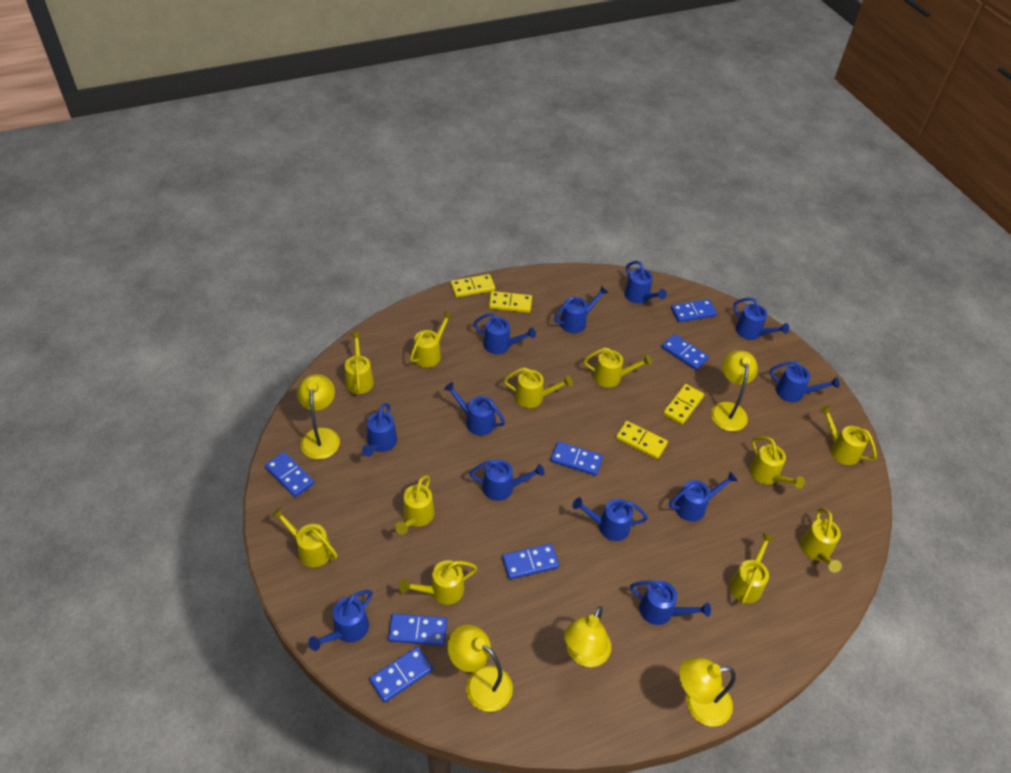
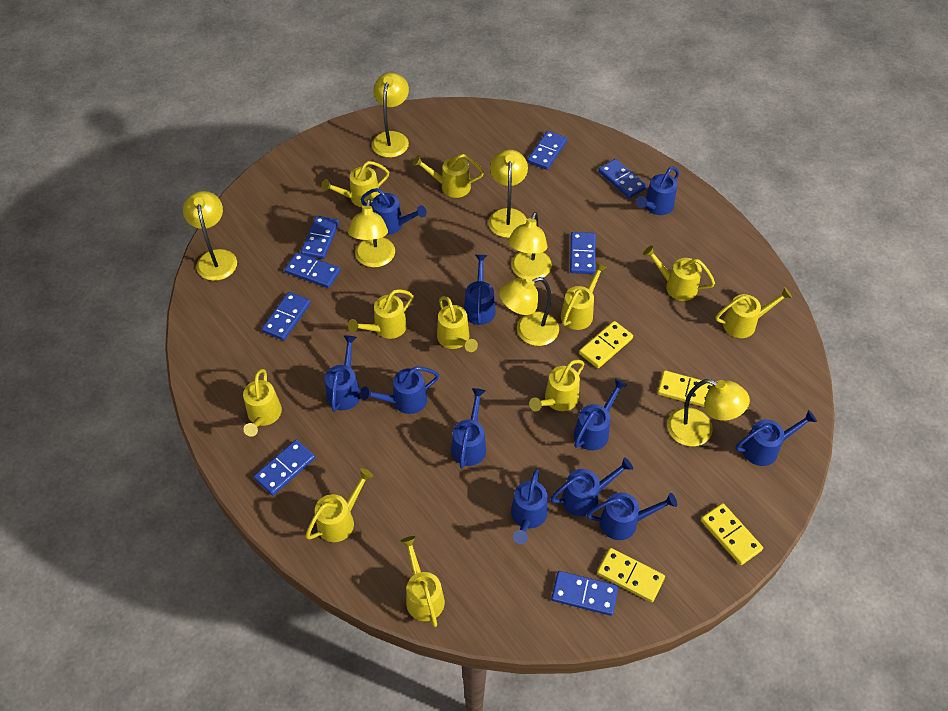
blue domino: 7 -> 8
blue watering can: 12 -> 11
yellow lamp: 5 -> 7

